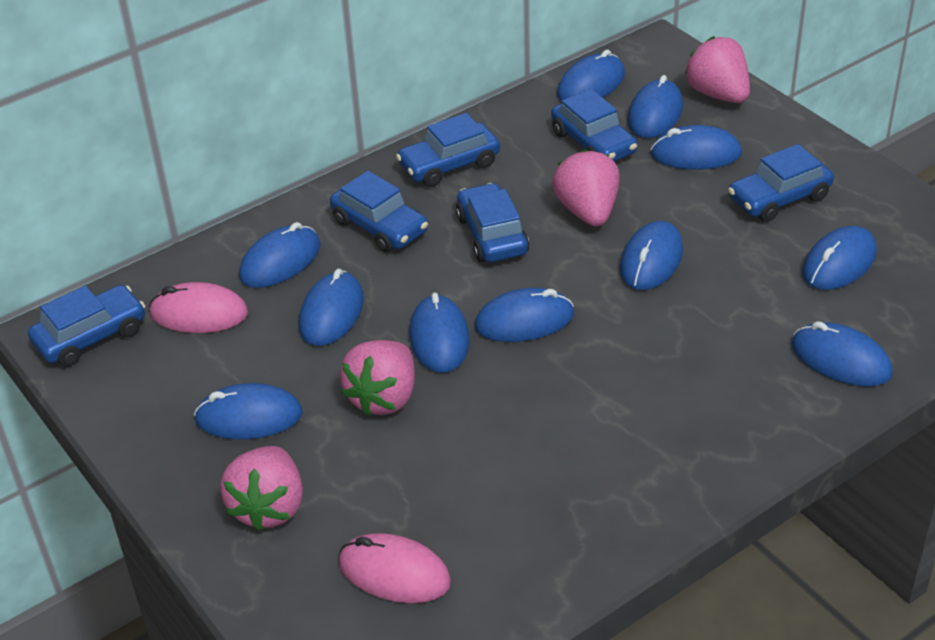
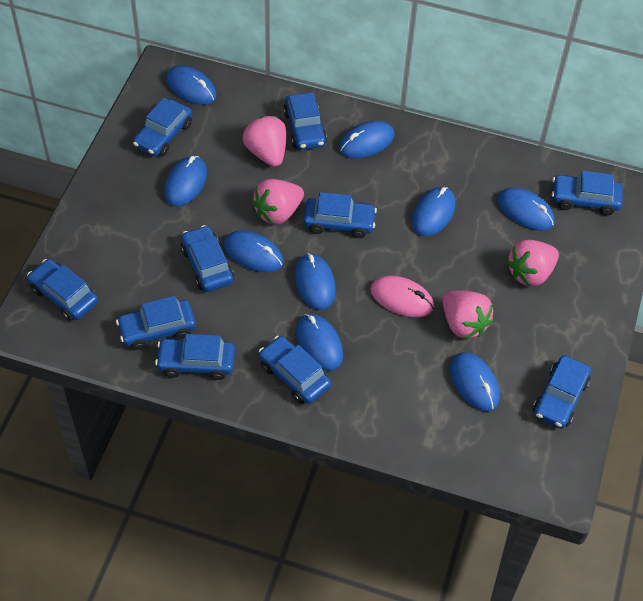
blue car: 6 -> 10
blue mouse: 11 -> 9
pink mouse: 2 -> 1

